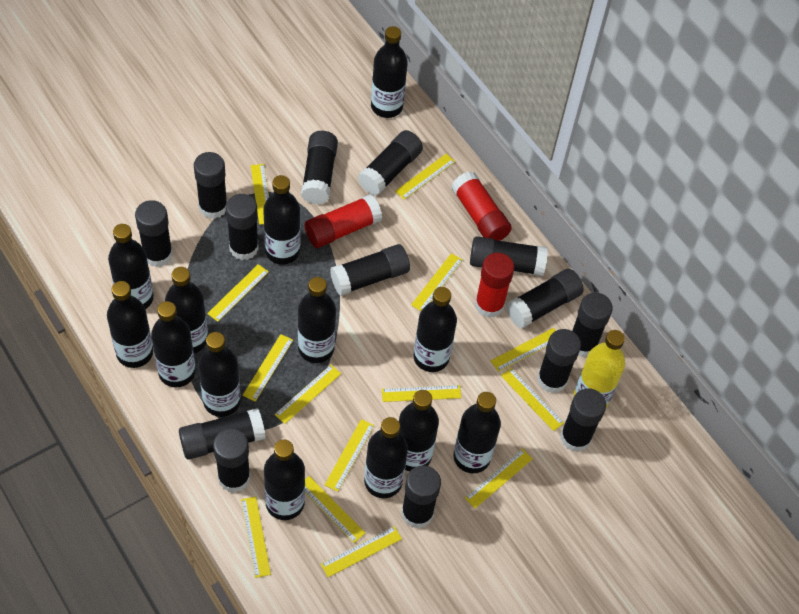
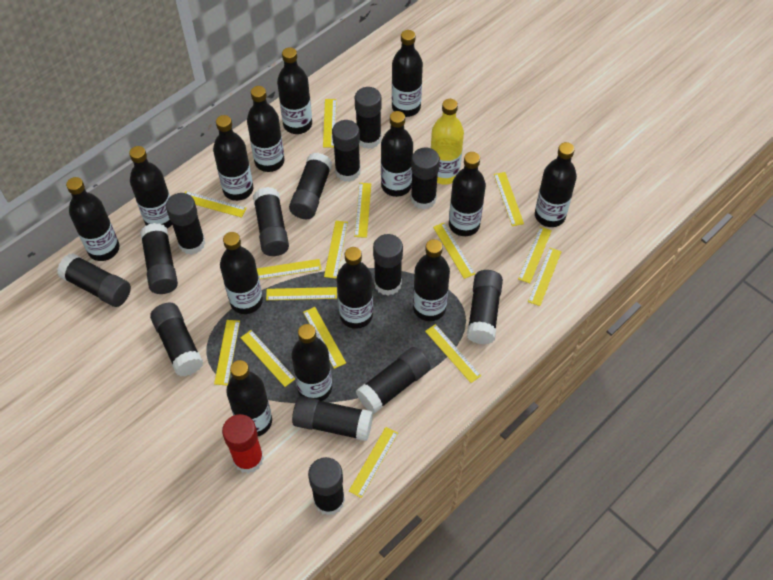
black bottle: 13 -> 14
red glue stick: 3 -> 1
yellow ruler: 14 -> 15

